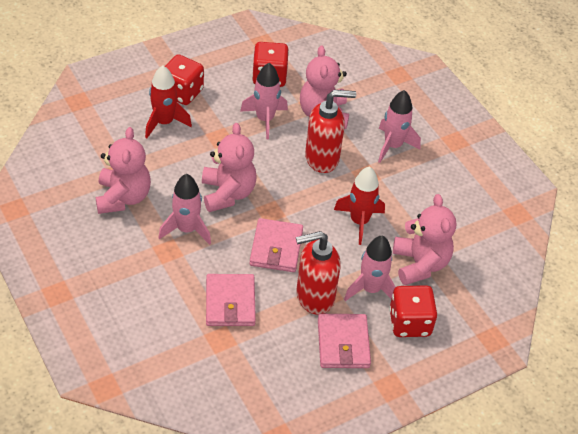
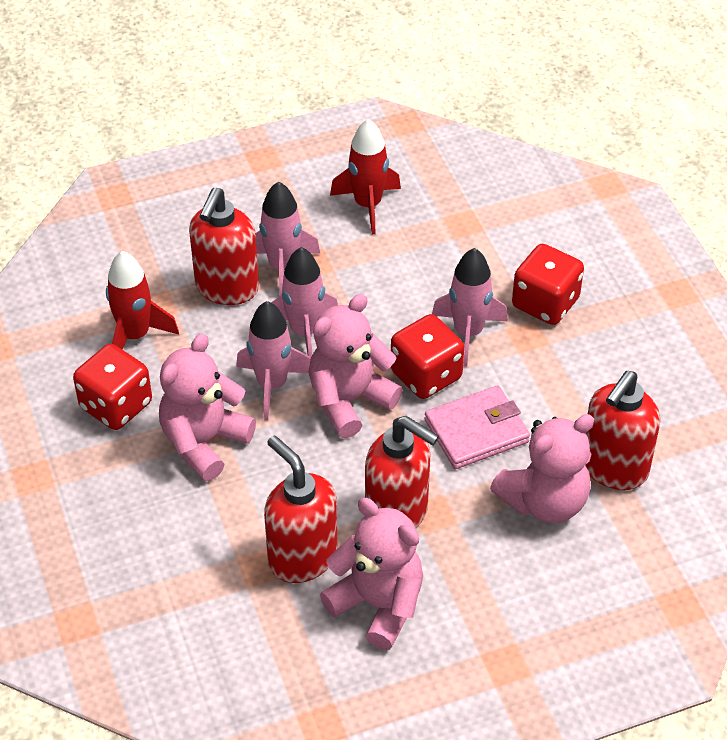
pink wallet: 3 -> 1
red soap dispenser: 2 -> 4

